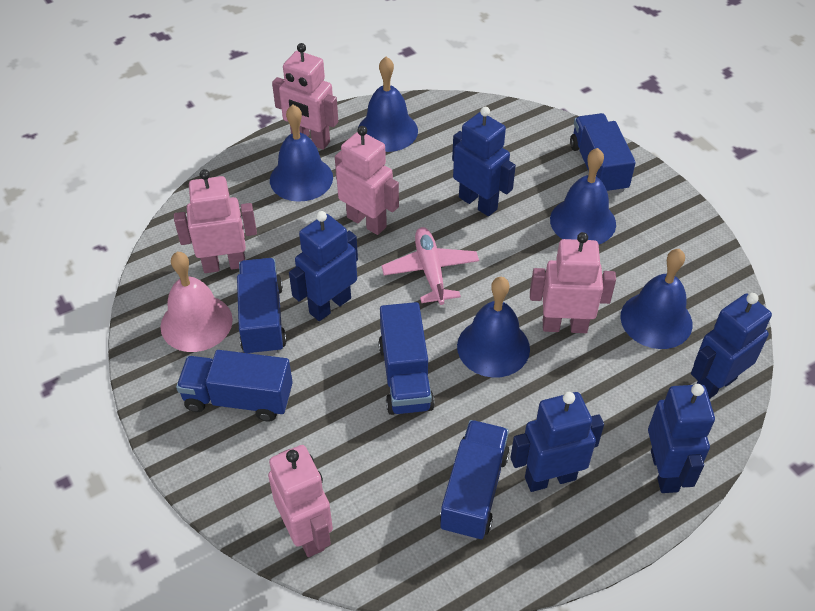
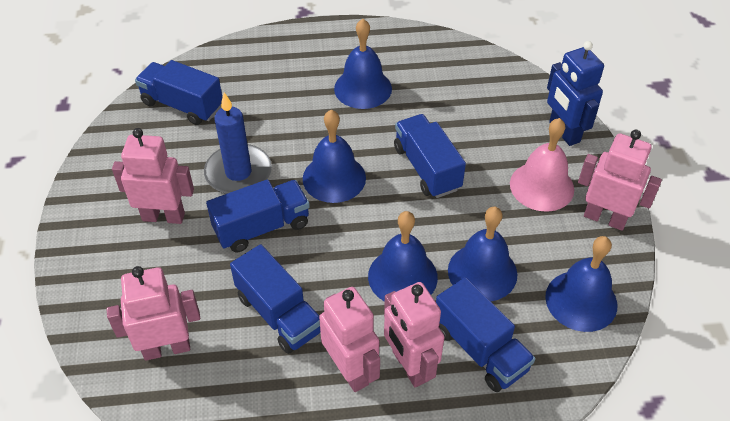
blue candle: 0 -> 1
blue robot: 5 -> 1
pink plane: 1 -> 0

